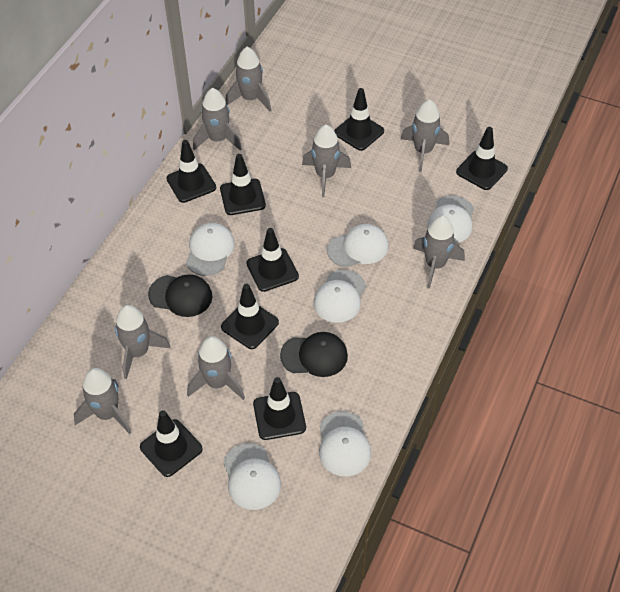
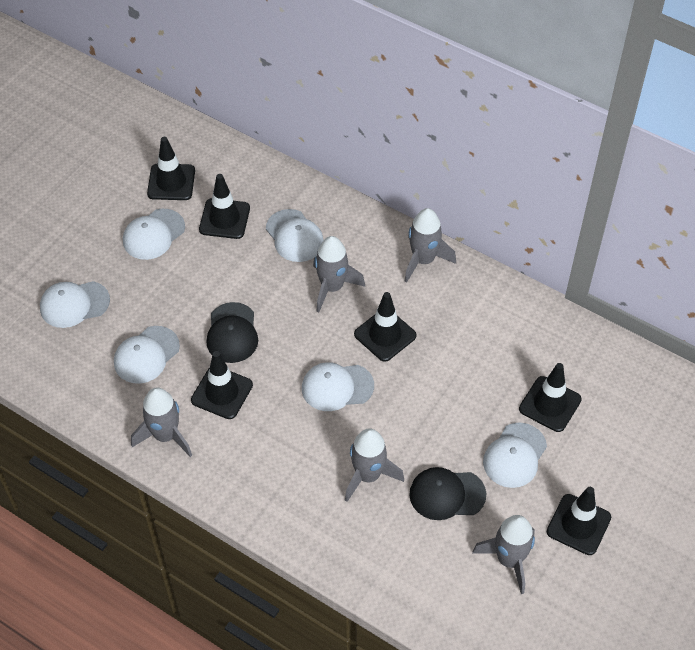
black traffic cone: 8 -> 6
grey rocket: 8 -> 5

